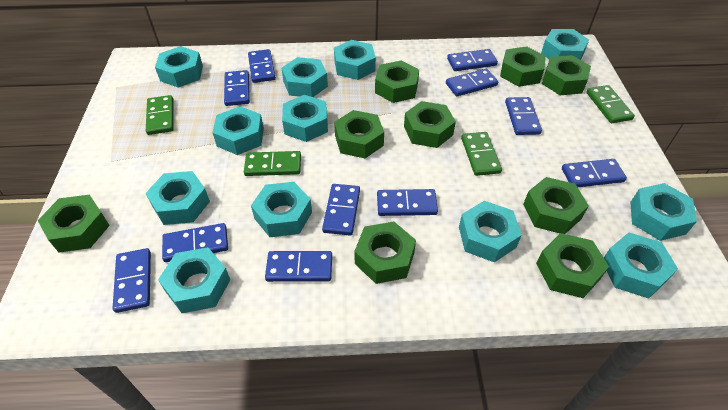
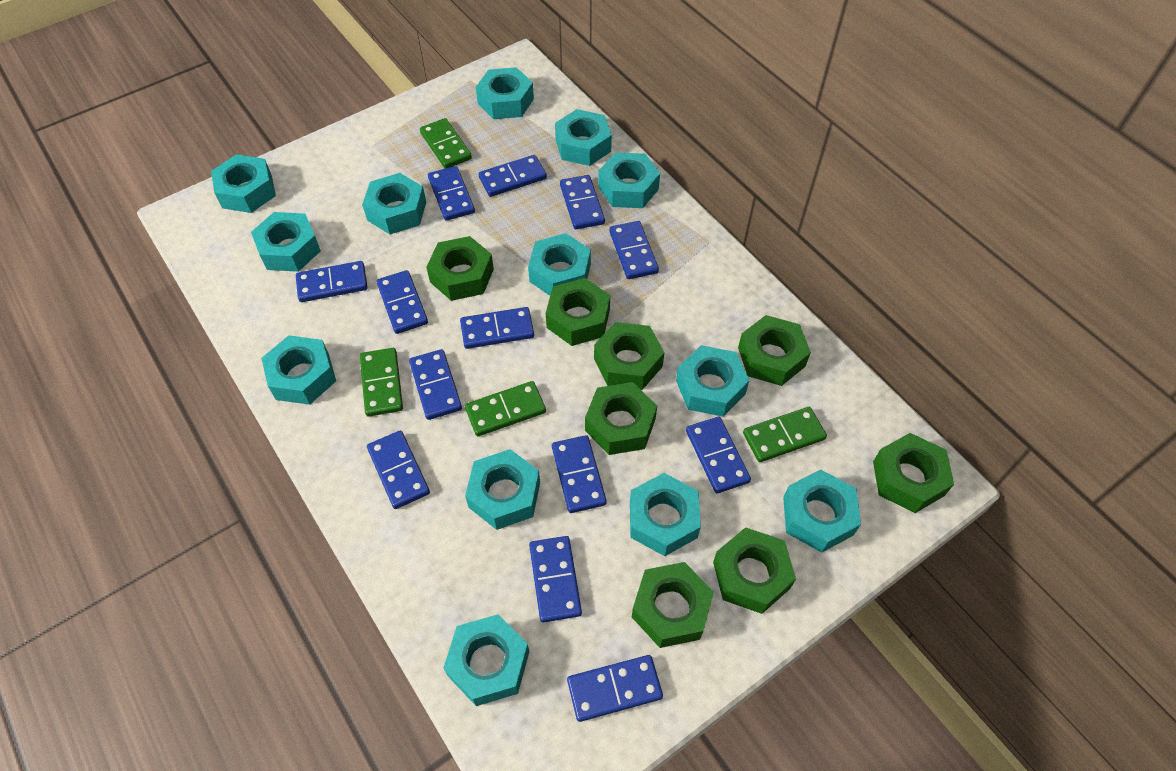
blue domino: 11 -> 13
green nut: 9 -> 8
turquoise nut: 12 -> 13

